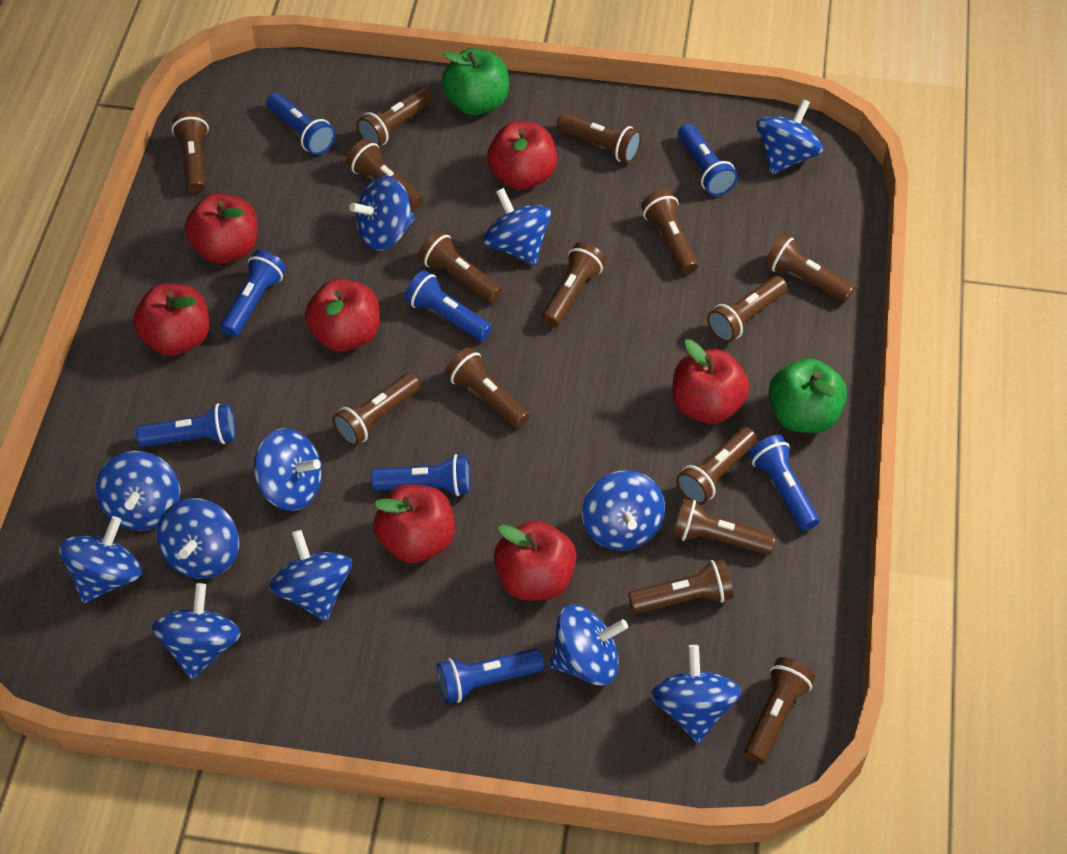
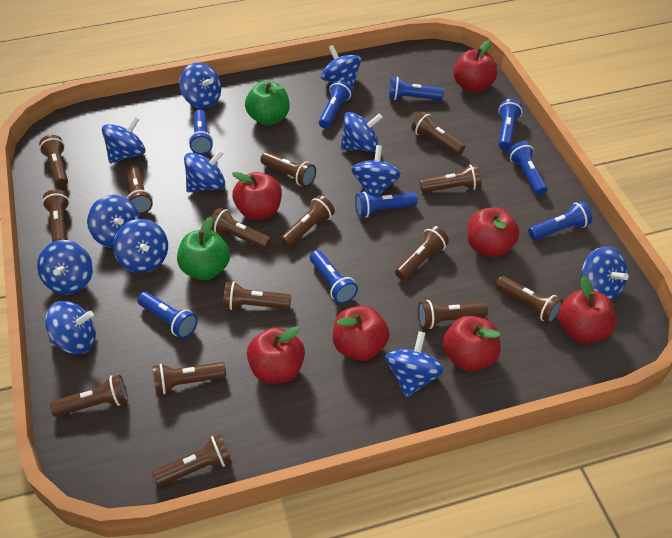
blue flashlight: 8 -> 9

